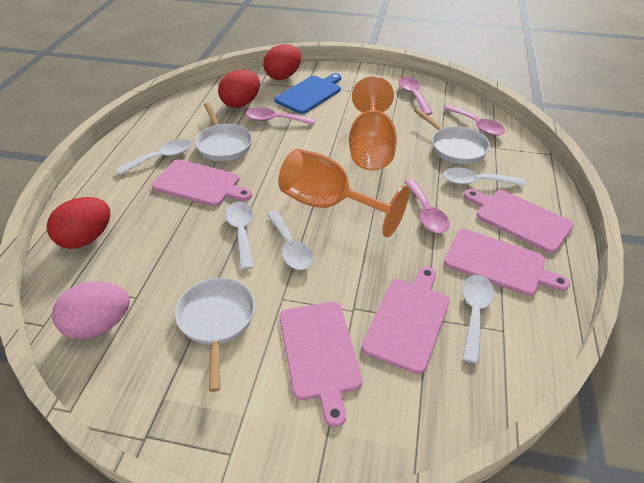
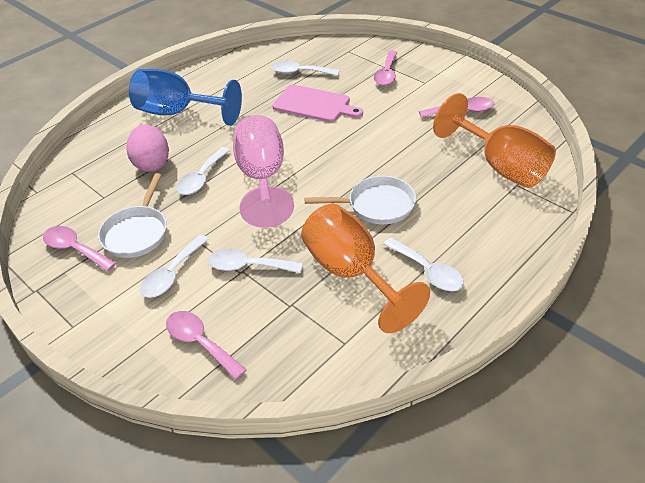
blue cutting board: 1 -> 0
blue goblet: 0 -> 1
pink cutting board: 5 -> 1
pink goblet: 0 -> 1
red egg: 3 -> 0
white pan: 3 -> 2

